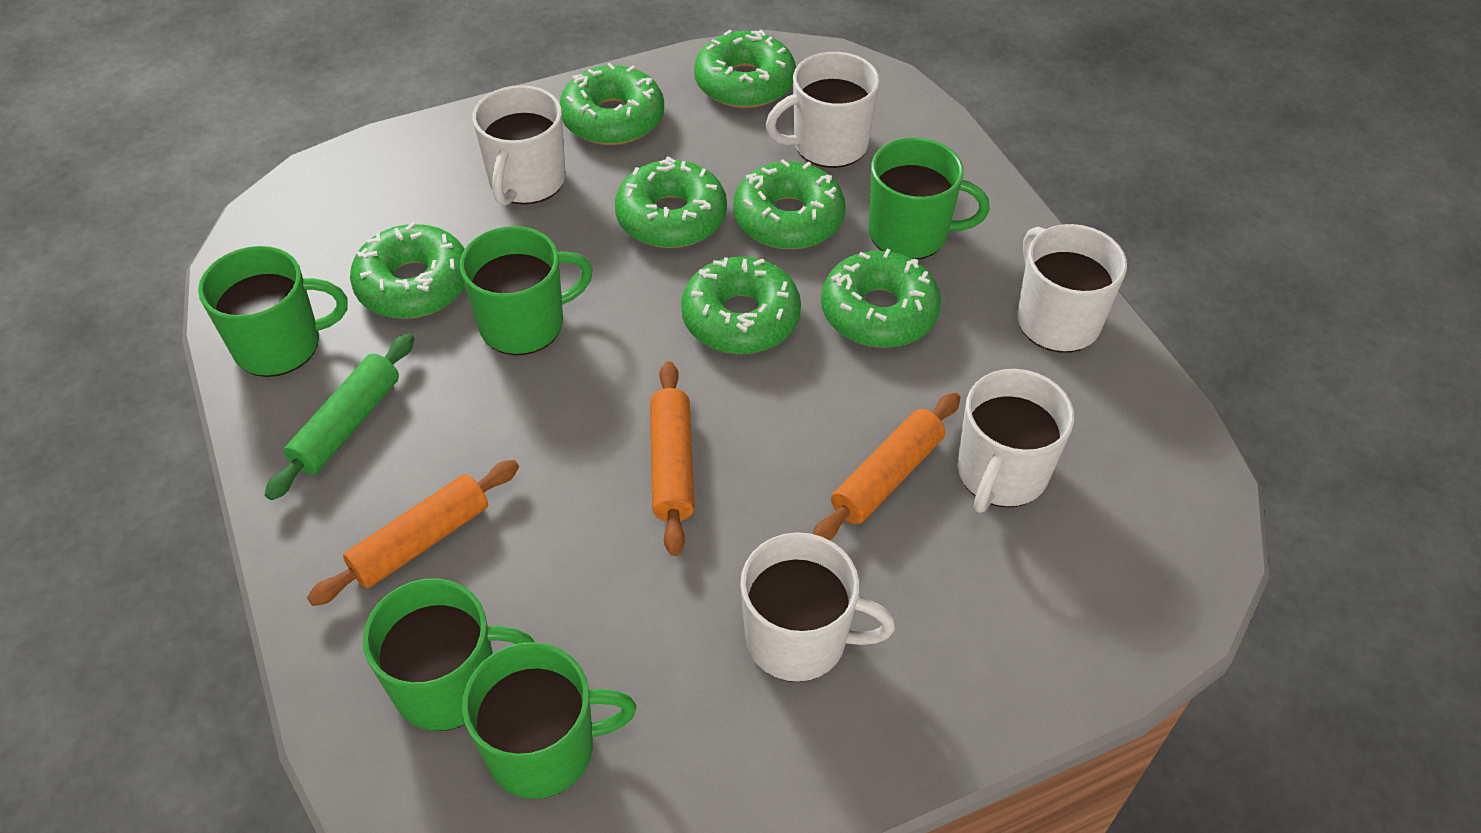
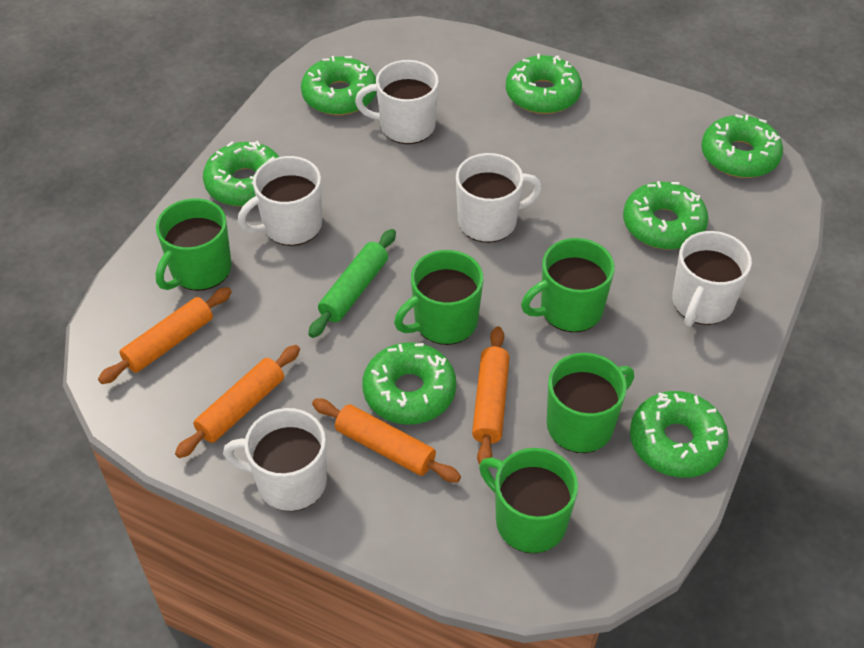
orange rolling pin: 3 -> 4

